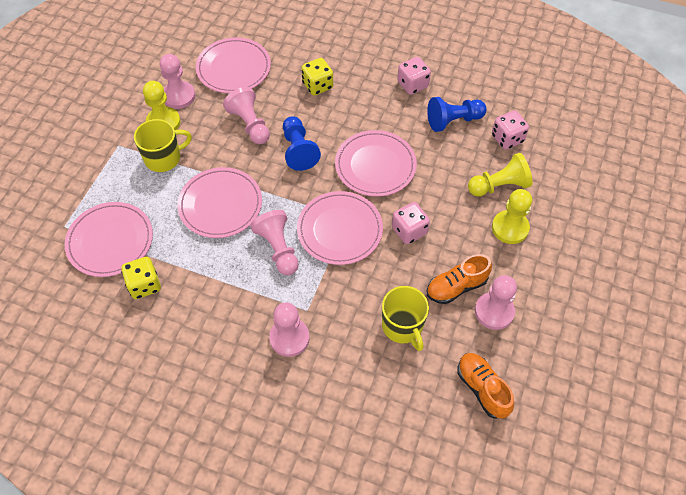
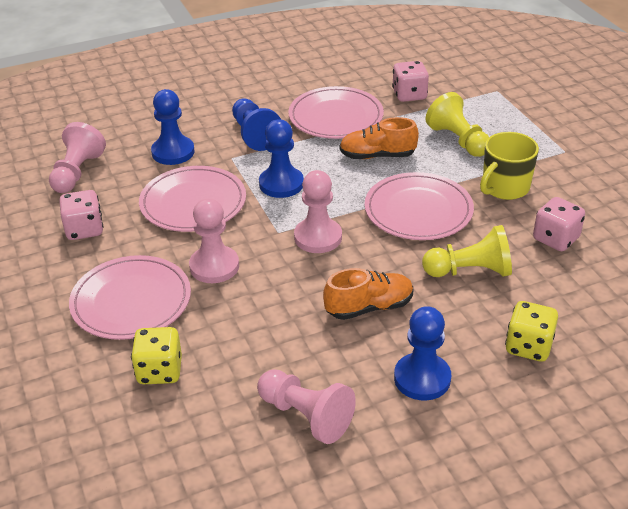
blue pawn: 2 -> 4
pink pawn: 5 -> 4
pink plate: 5 -> 4
yellow mug: 2 -> 1
yellow pawn: 3 -> 2

